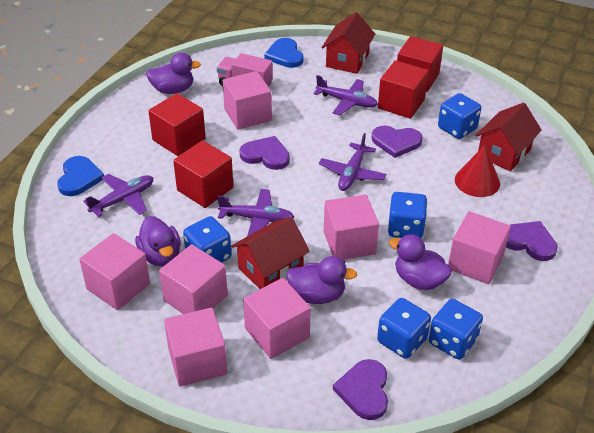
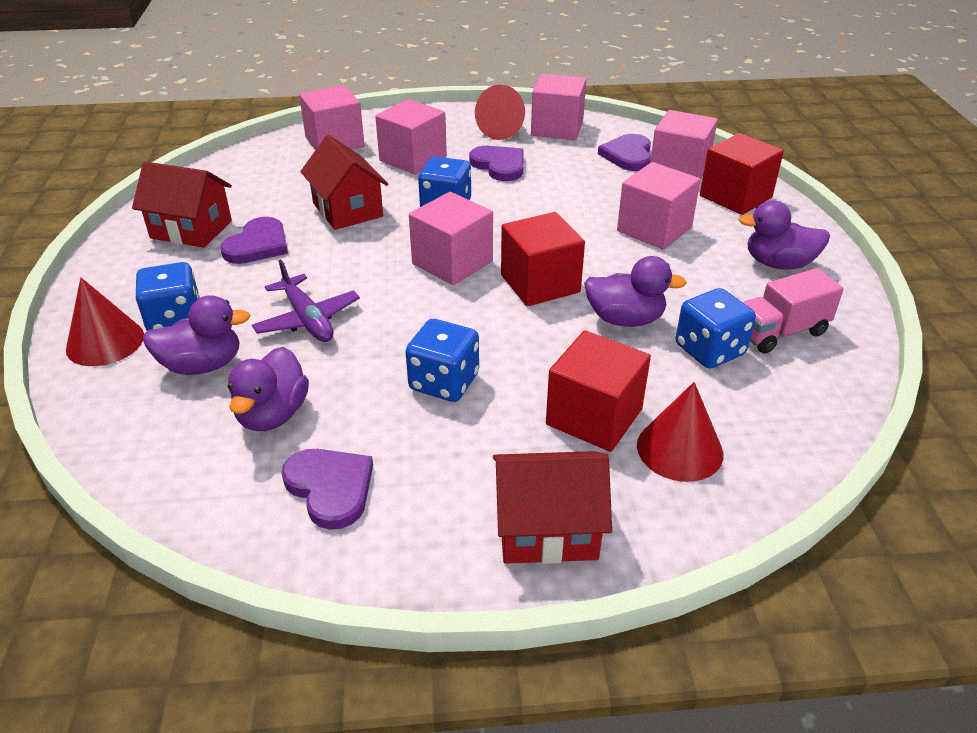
blue dice: 5 -> 4
blue heart: 2 -> 0
pink cube: 7 -> 6
purple plane: 4 -> 1
red cone: 1 -> 3
red cube: 4 -> 3

